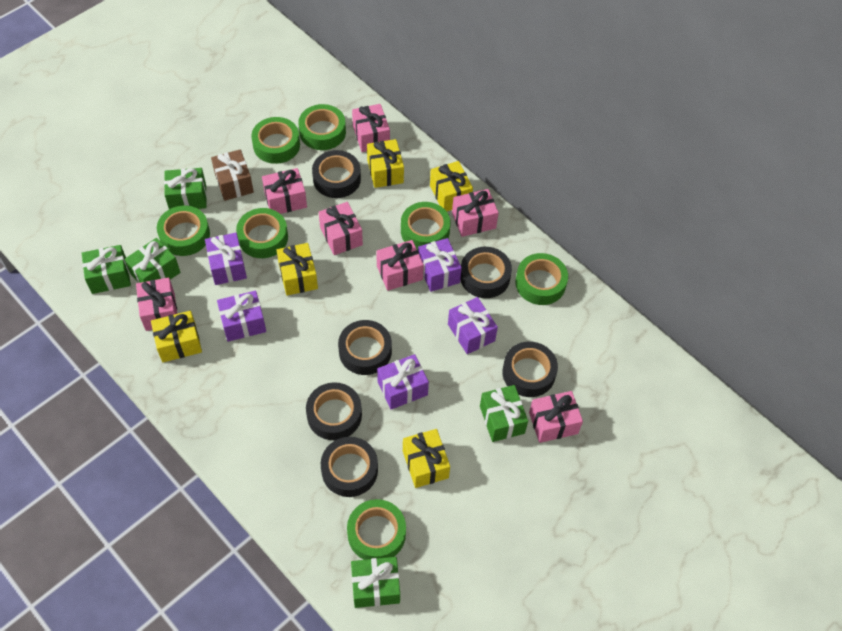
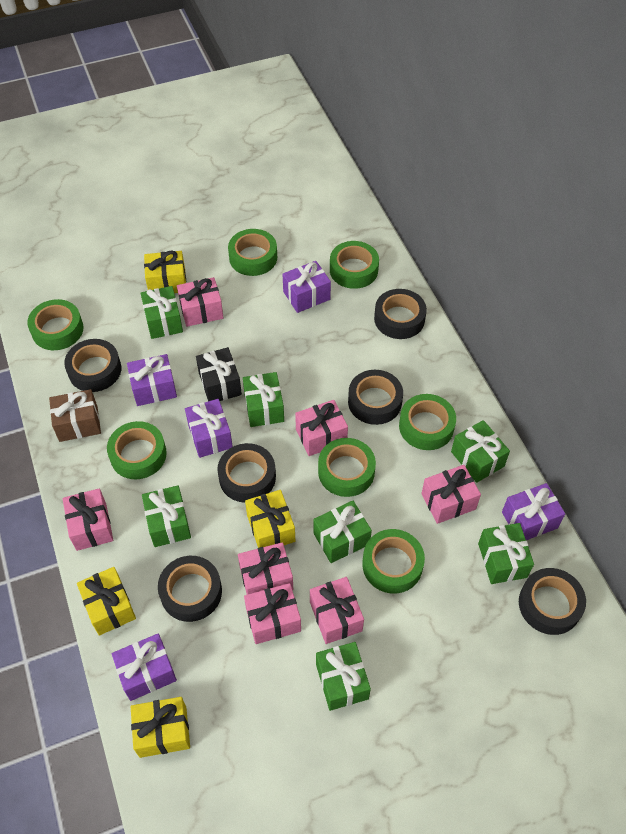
black gift: 0 -> 1
green gift: 5 -> 7
yellow gift: 5 -> 4

